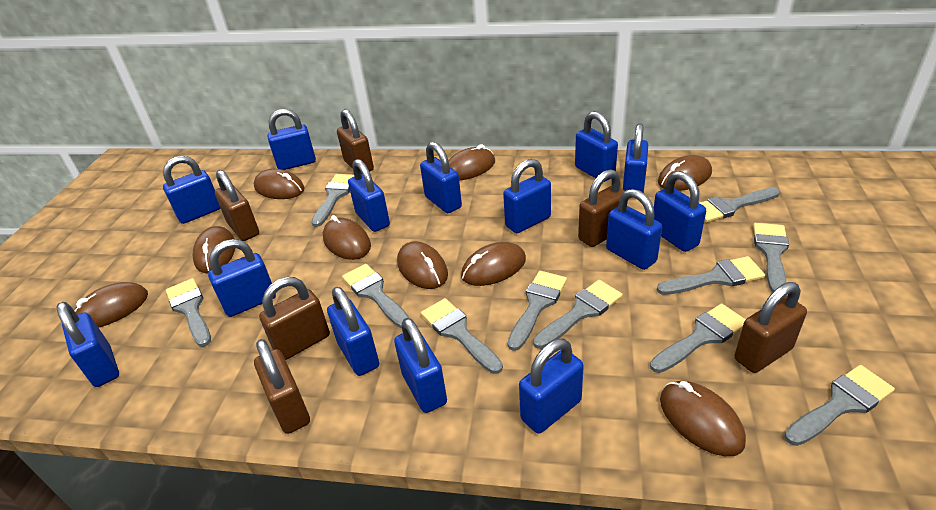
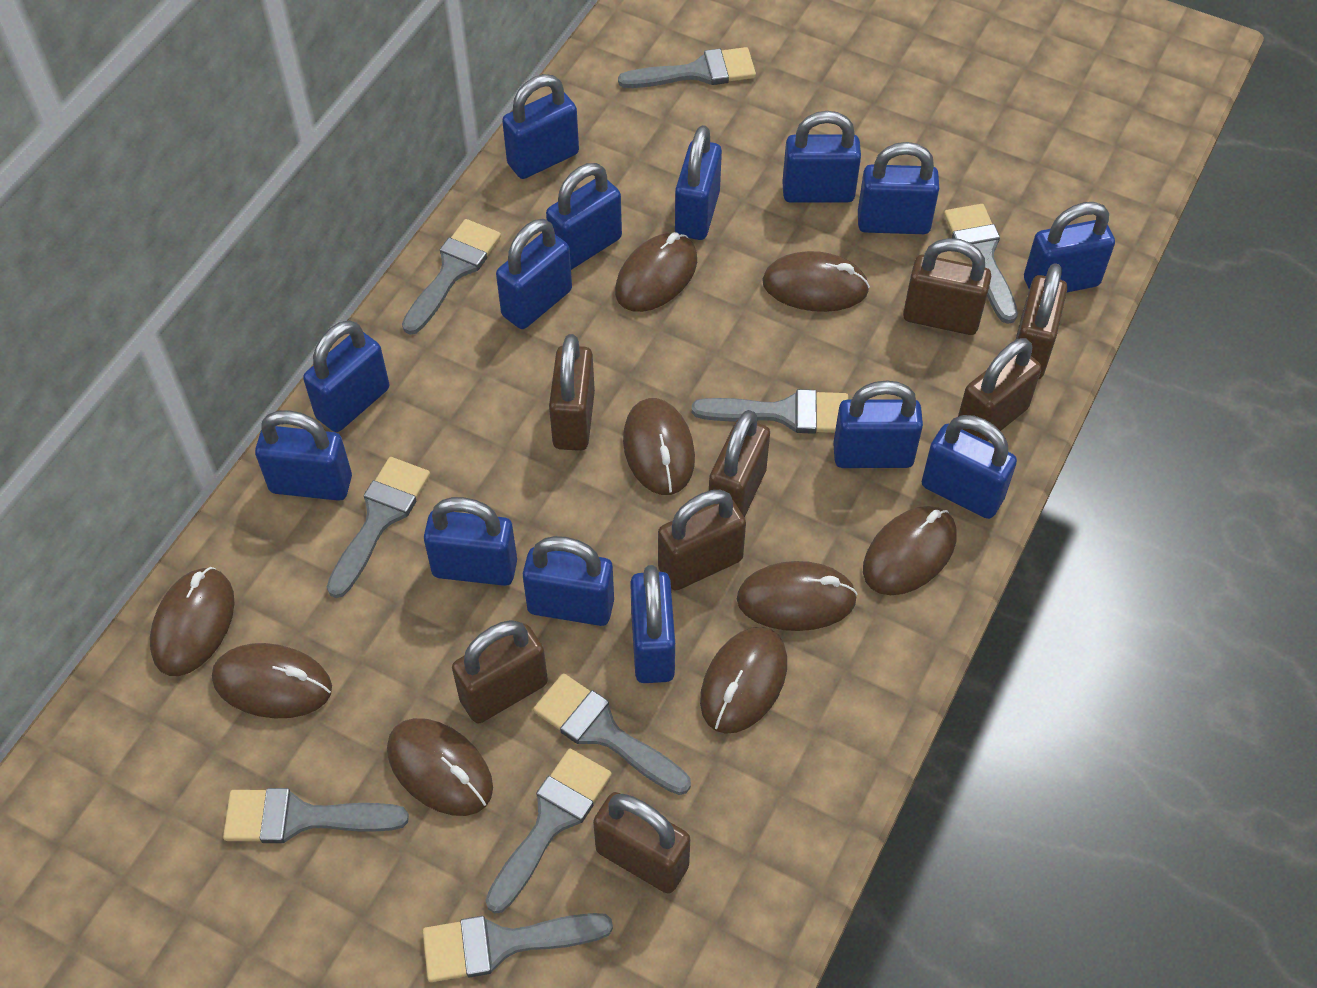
brown padlock: 6 -> 8
grey brush: 11 -> 9

